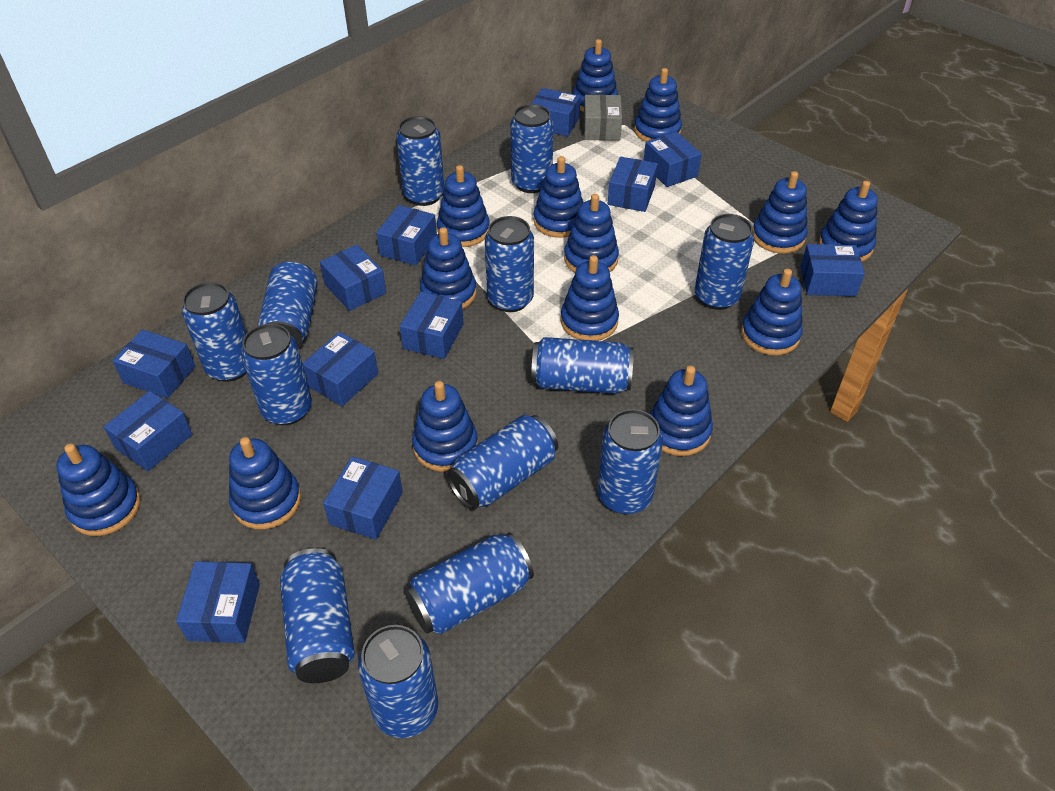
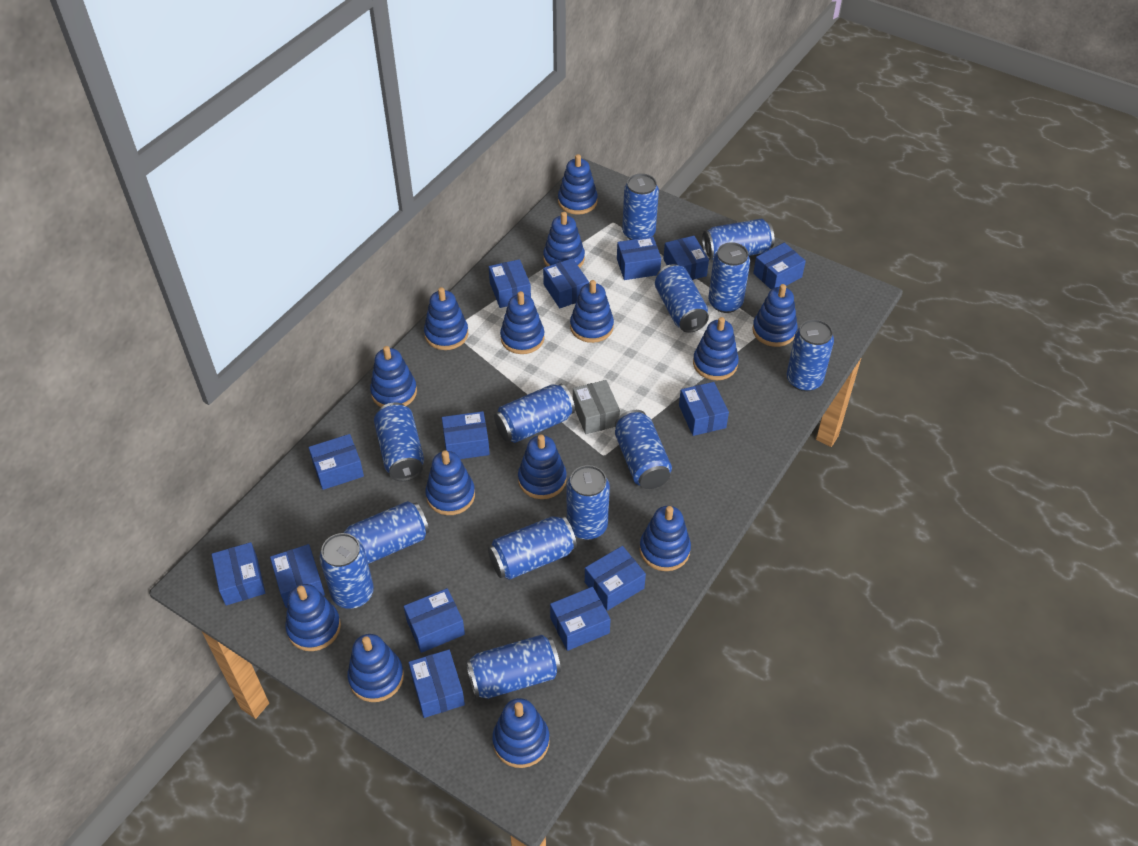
blue box: 12 -> 14

